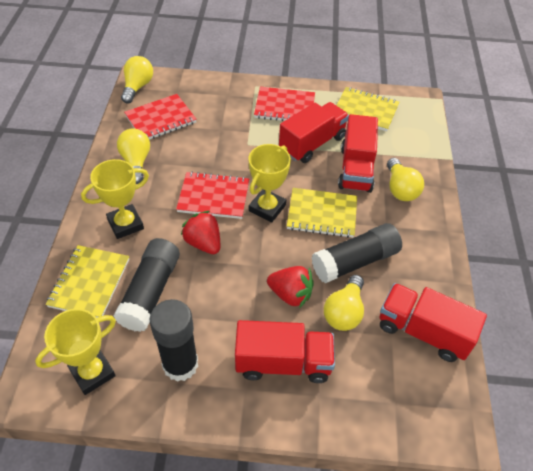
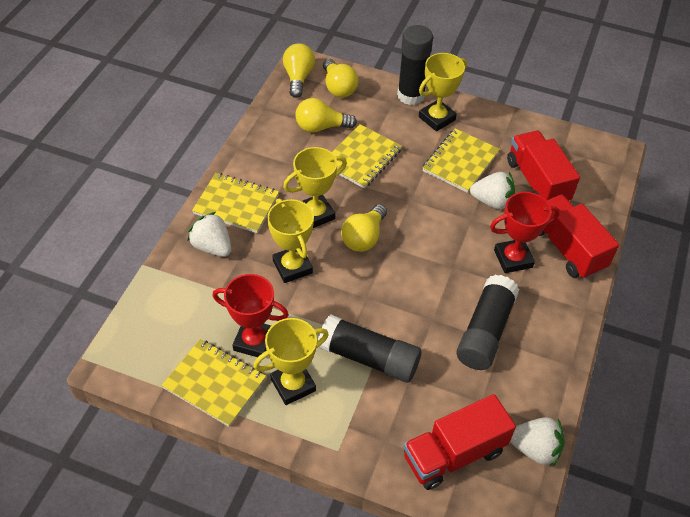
red notebook: 3 -> 0
red strawberry: 2 -> 0
red trophy: 0 -> 2
red truck: 4 -> 3
white strawberry: 0 -> 3
yellow notebook: 3 -> 4
yellow trophy: 3 -> 4

